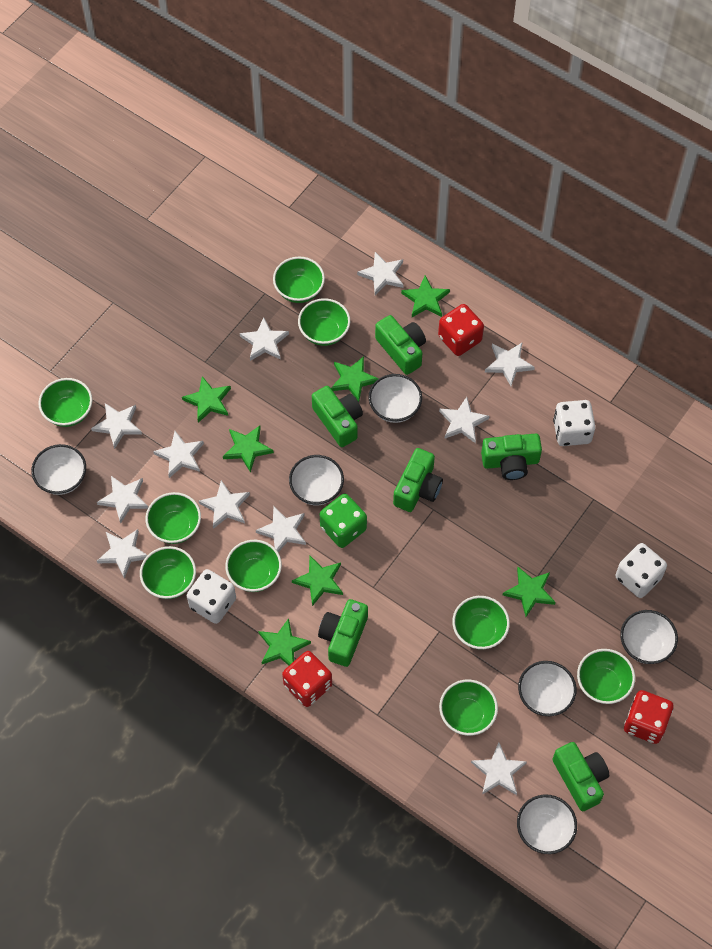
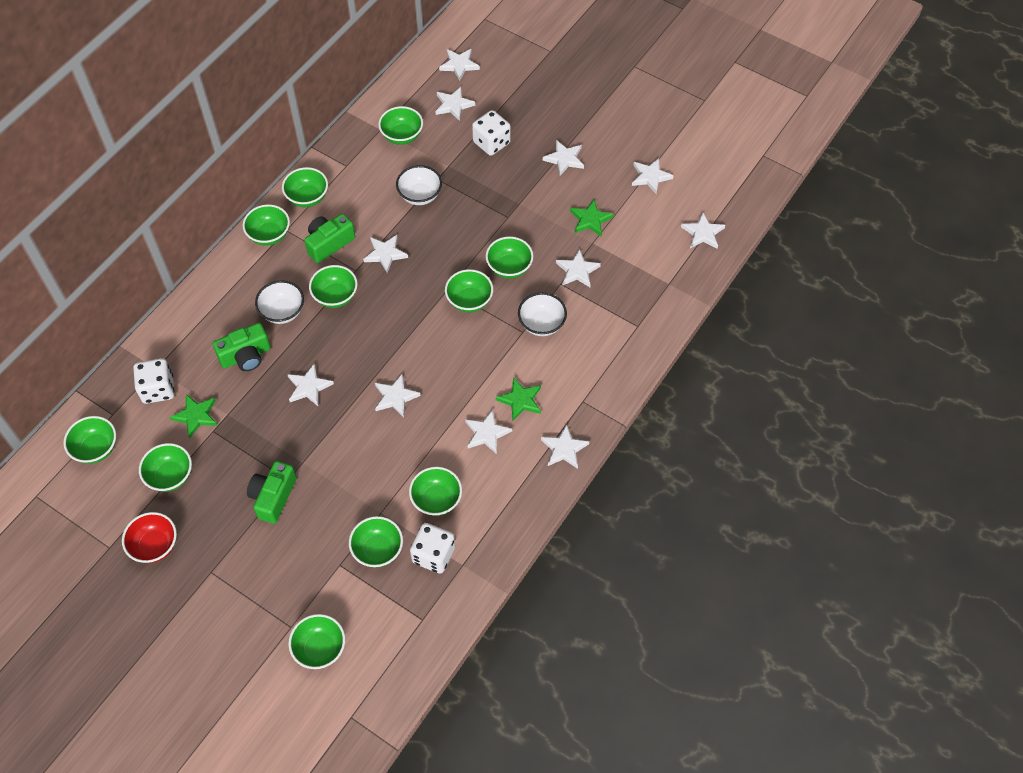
green bowl: 9 -> 11
green camera: 6 -> 3
green dice: 1 -> 0
green star: 7 -> 3
red bowl: 0 -> 1
red dice: 3 -> 0
white bowl: 6 -> 3

